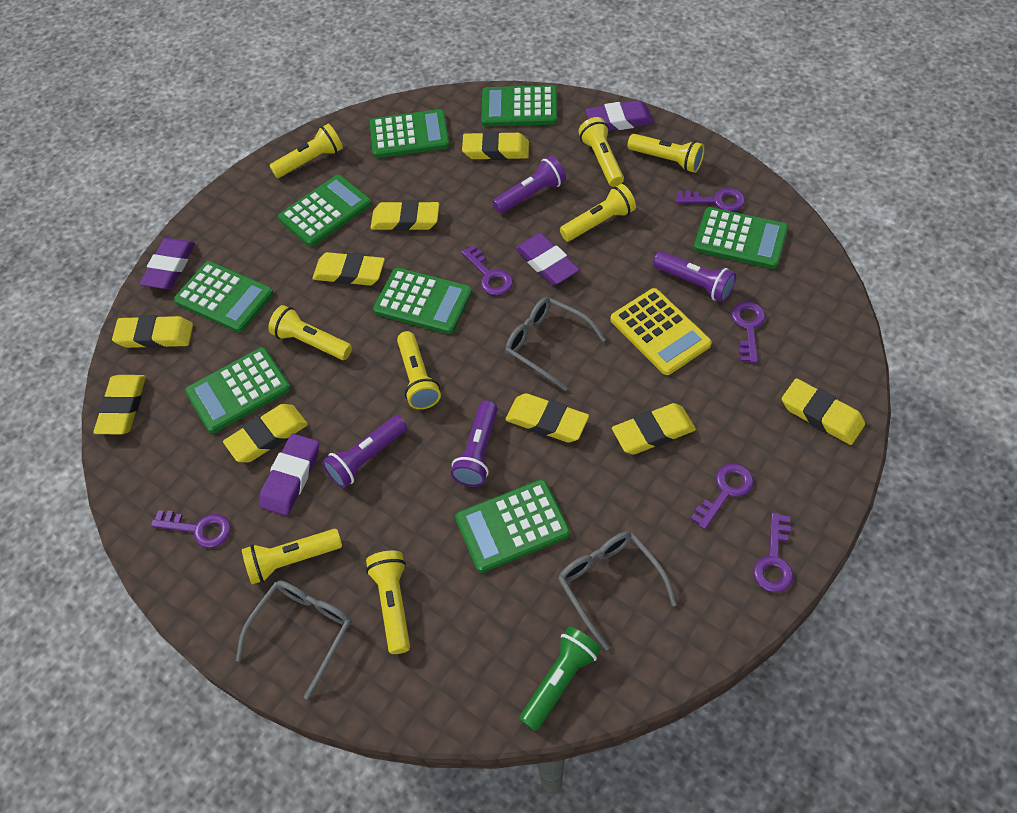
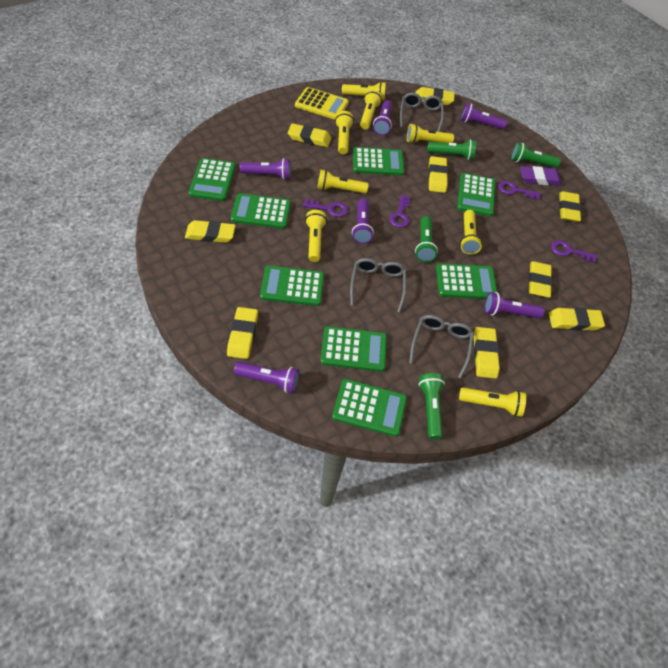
green flashlight: 1 -> 4
purple eraser: 4 -> 1
purple flashlight: 4 -> 6
purple key: 6 -> 4

